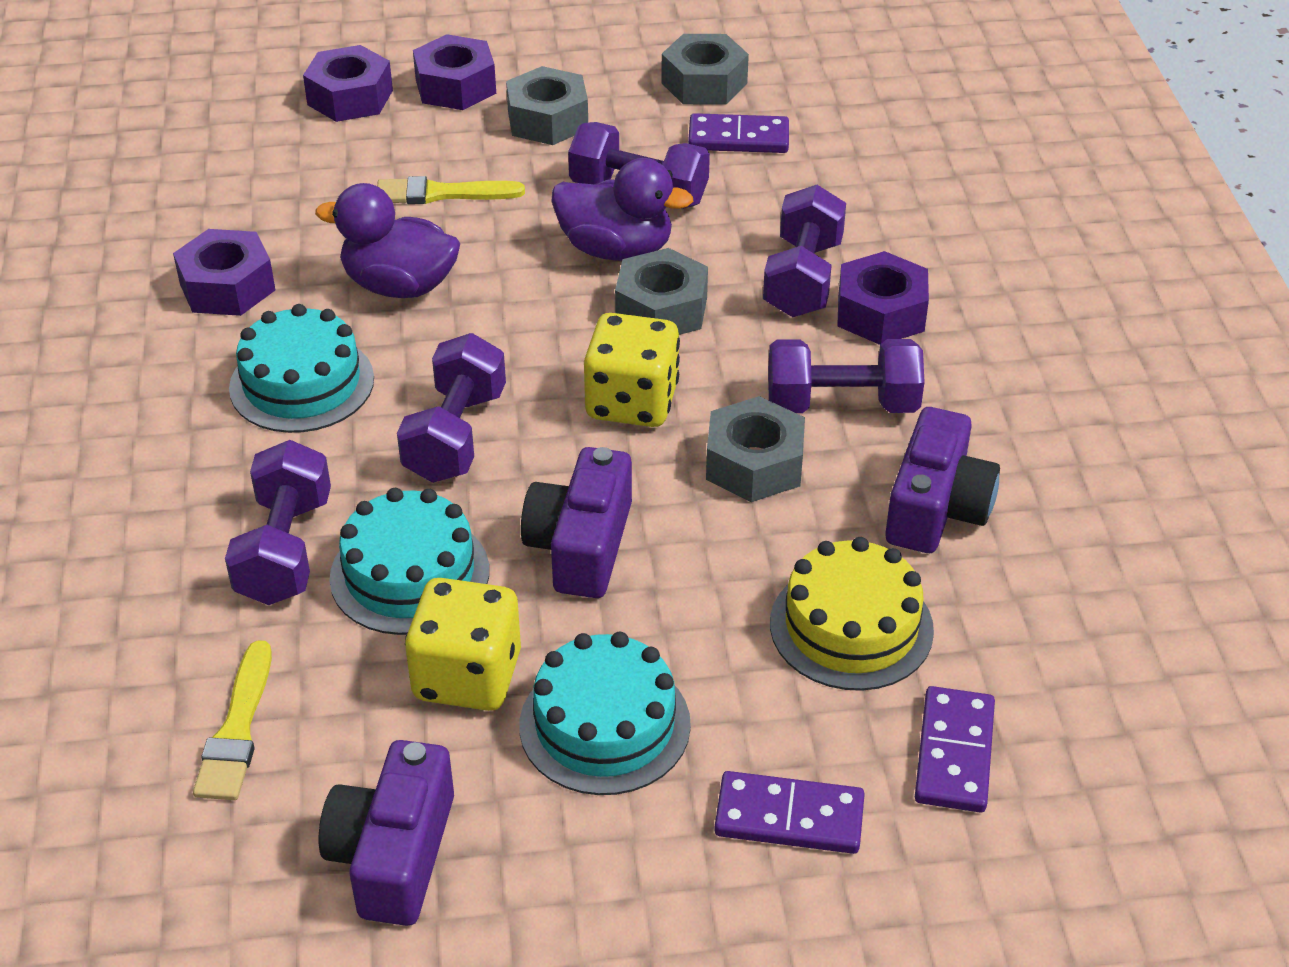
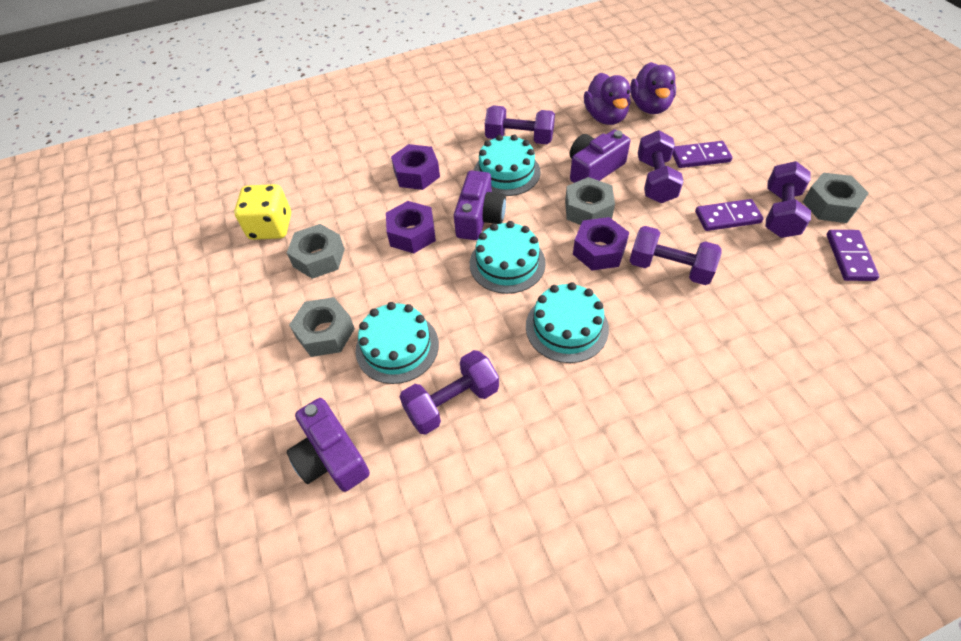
purple nut: 4 -> 3
turquoise cake: 3 -> 4
yellow brush: 2 -> 0
yellow cake: 1 -> 0
yellow dice: 2 -> 1

